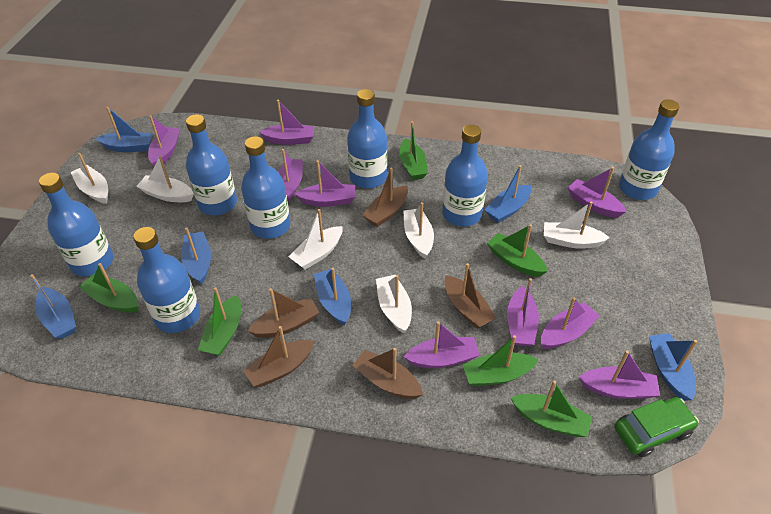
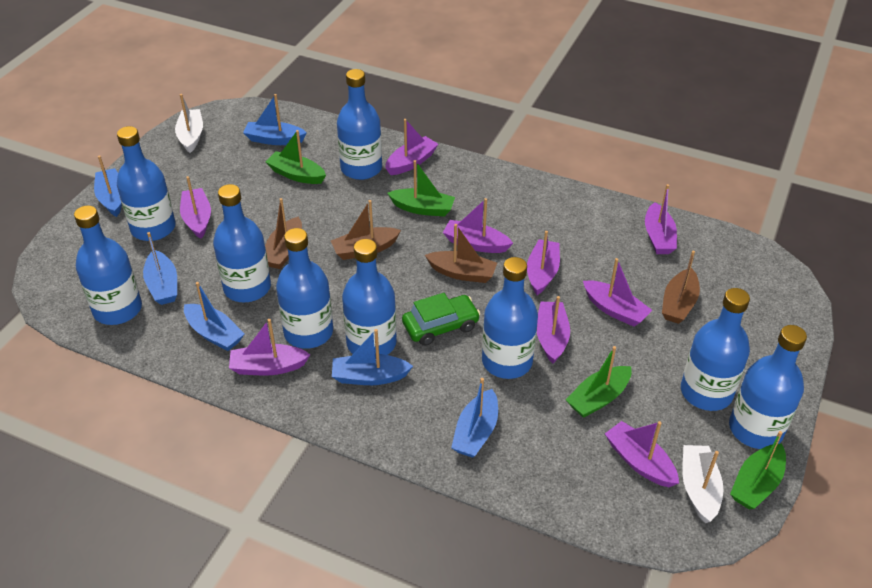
blue bottle: 7 -> 9
brown boat: 5 -> 4
green boat: 6 -> 4
white boat: 6 -> 2

